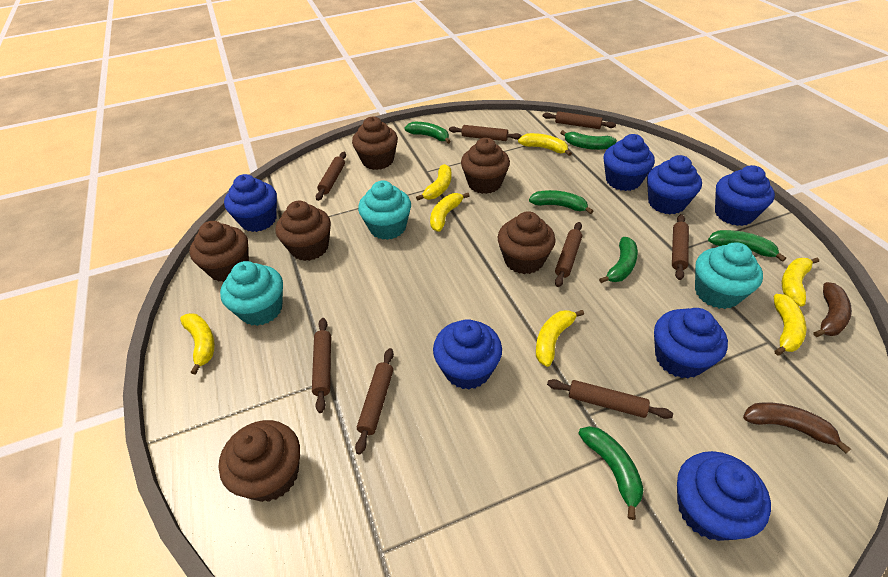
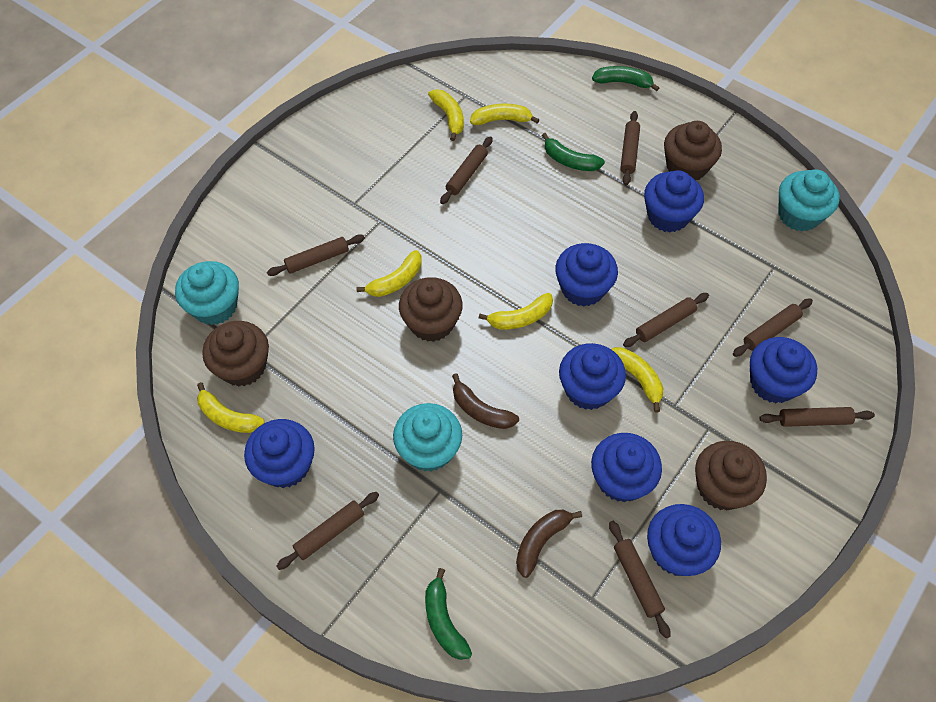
brown cupcake: 6 -> 4
green banana: 6 -> 3
yellow banana: 7 -> 6

